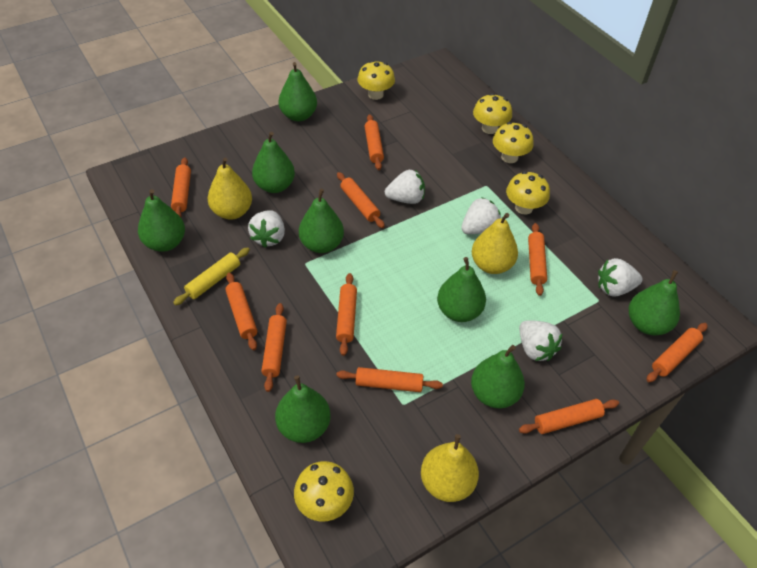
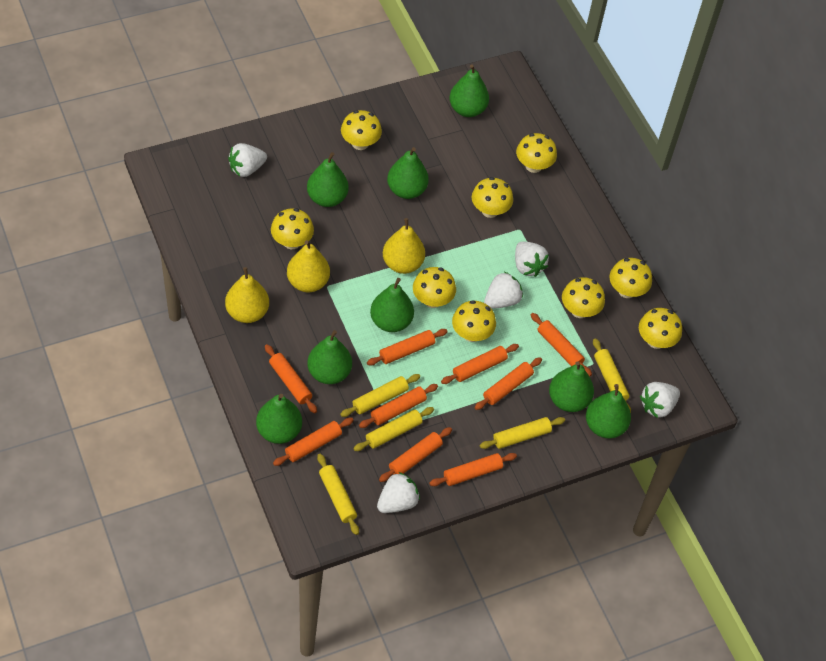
orange rolling pin: 10 -> 9
yellow mushroom: 5 -> 9
yellow rolling pin: 1 -> 5

